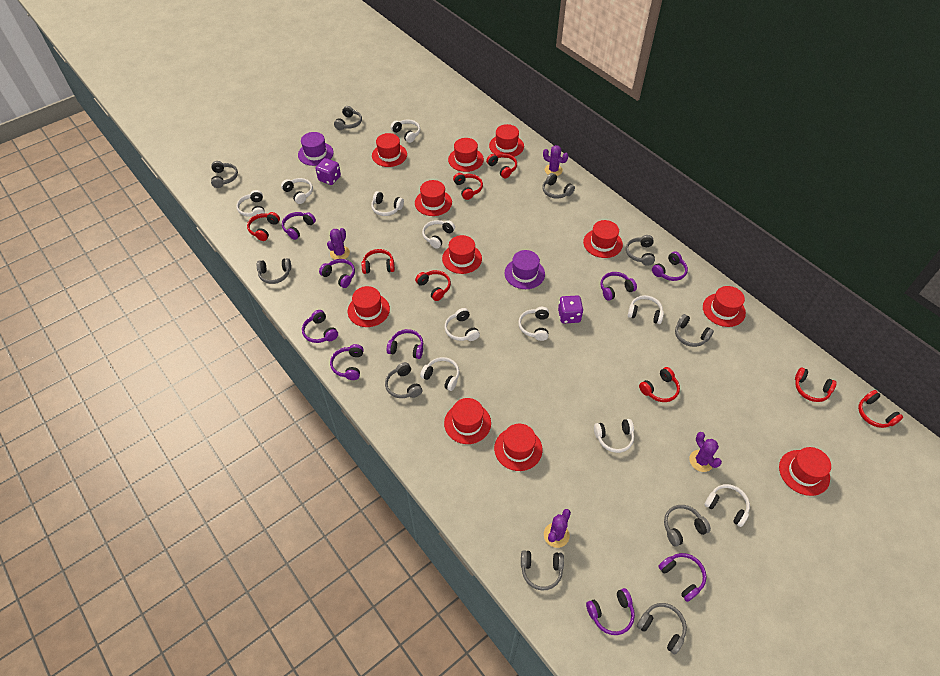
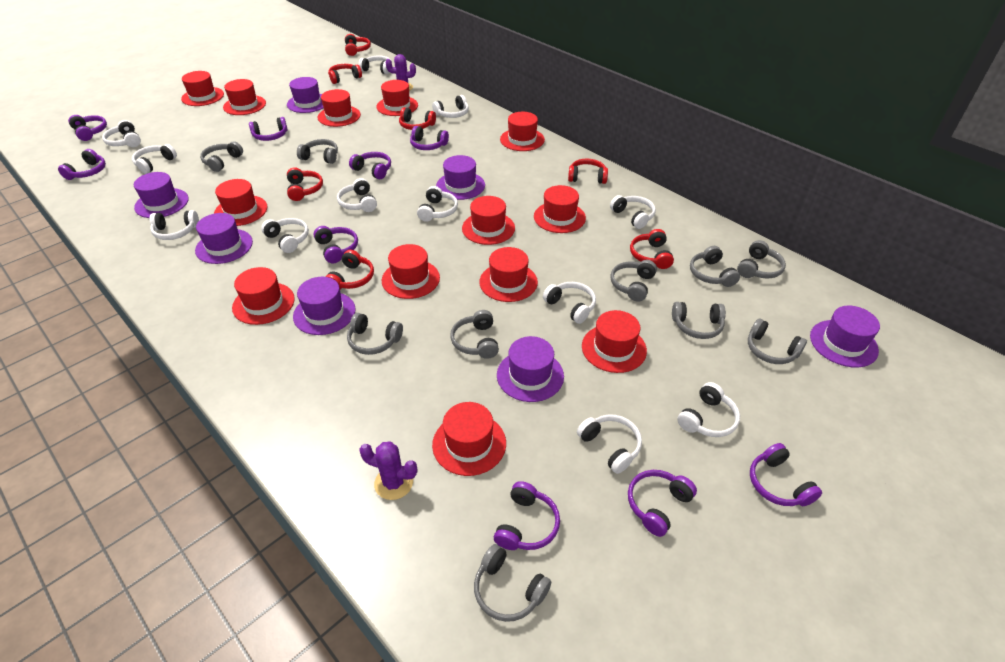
purple cactus: 4 -> 2
purple dice: 2 -> 0
purple hat: 2 -> 7
red hat: 11 -> 13
red headphones: 8 -> 7
white headphones: 11 -> 12

